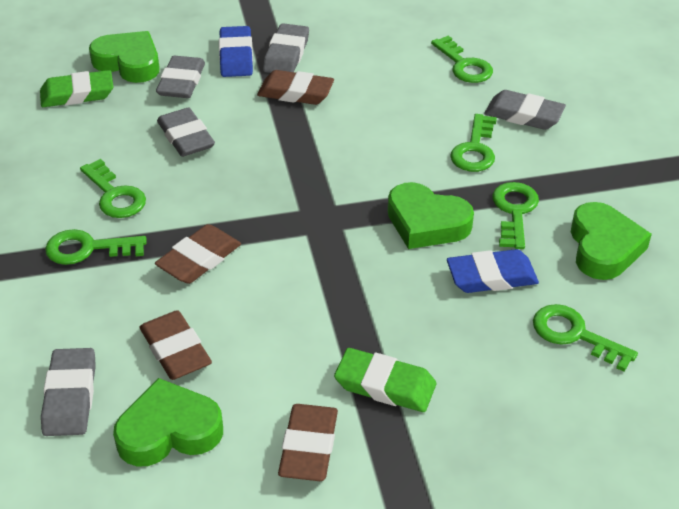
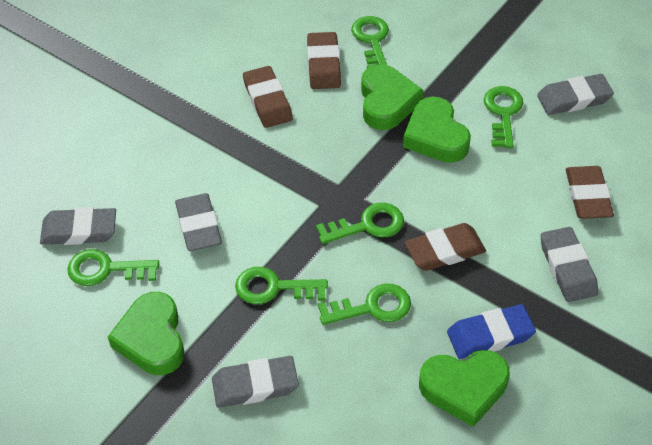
blue eraser: 2 -> 1
green eraser: 2 -> 0

